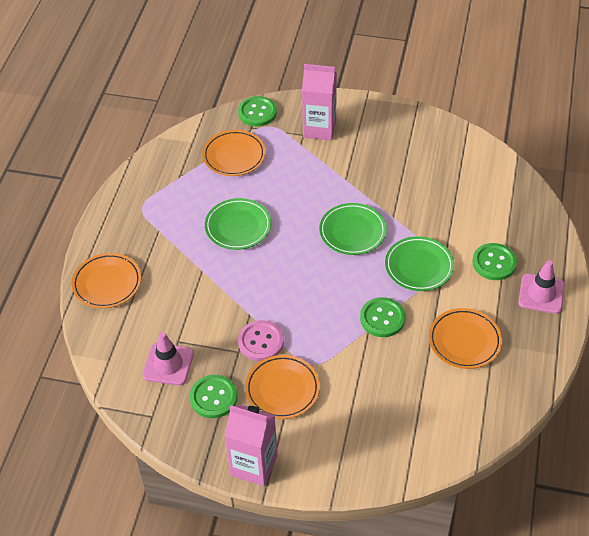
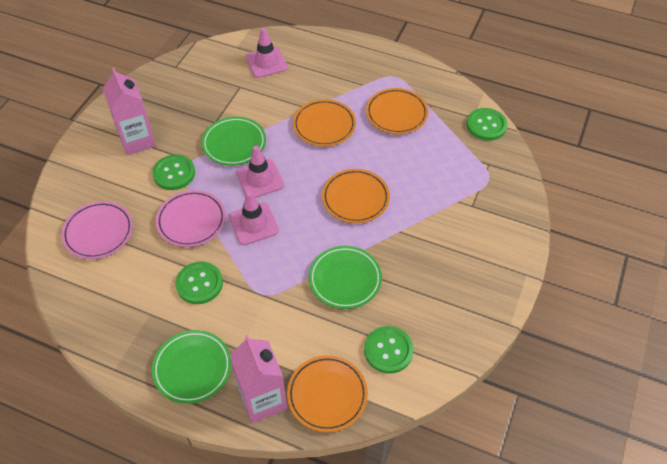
pink button: 1 -> 0
pink plate: 0 -> 2
pink traffic cone: 2 -> 3

